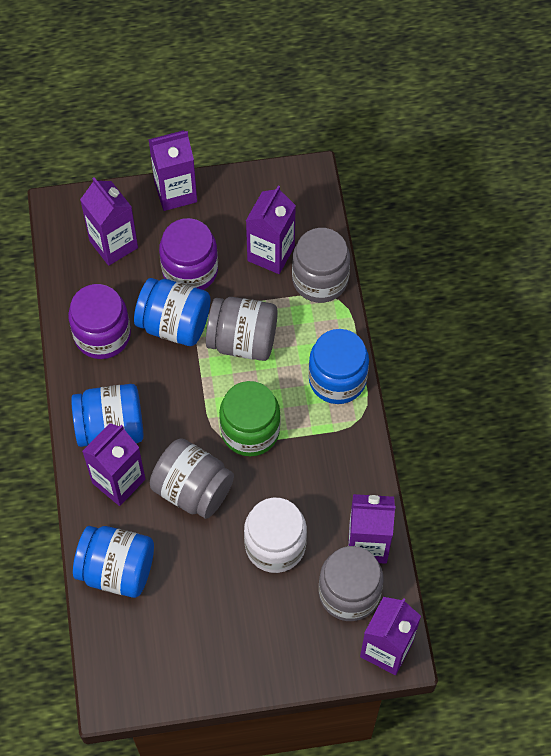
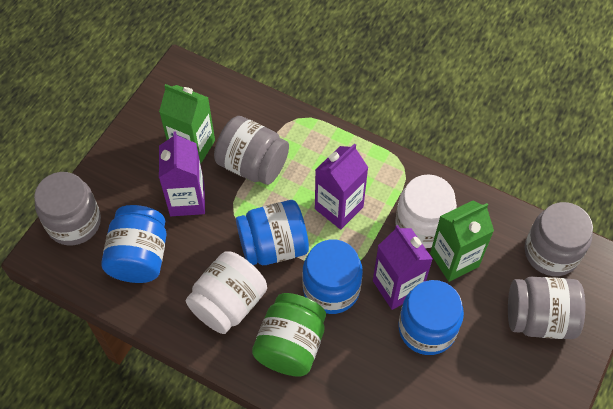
green carton: 0 -> 2
purple carton: 6 -> 3
purple jar: 2 -> 0
white jar: 1 -> 2

